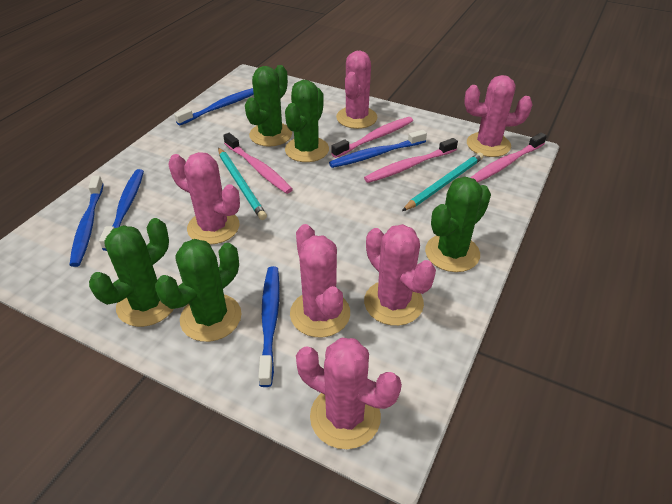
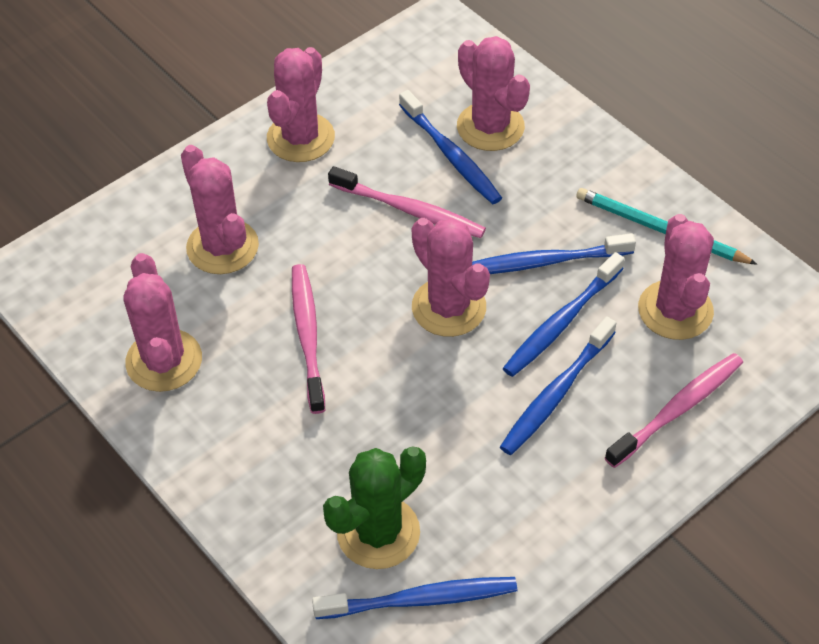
green cactus: 5 -> 1
pink toothbrush: 4 -> 3
turquoise pencil: 2 -> 1

